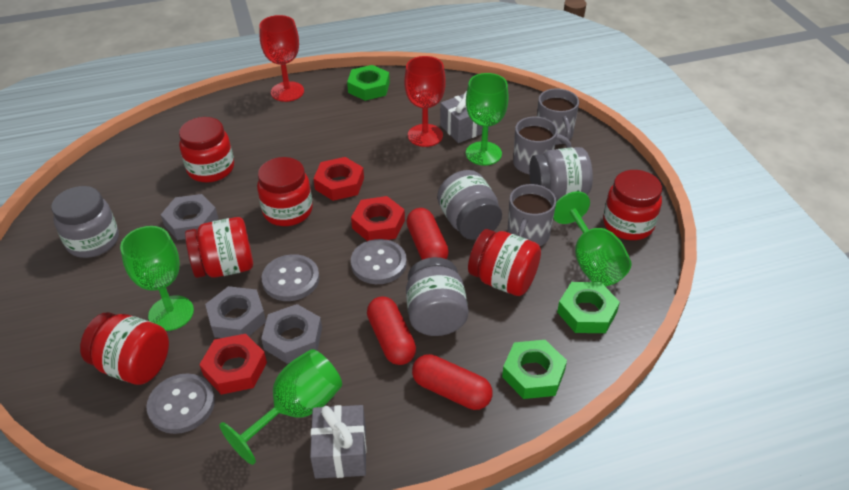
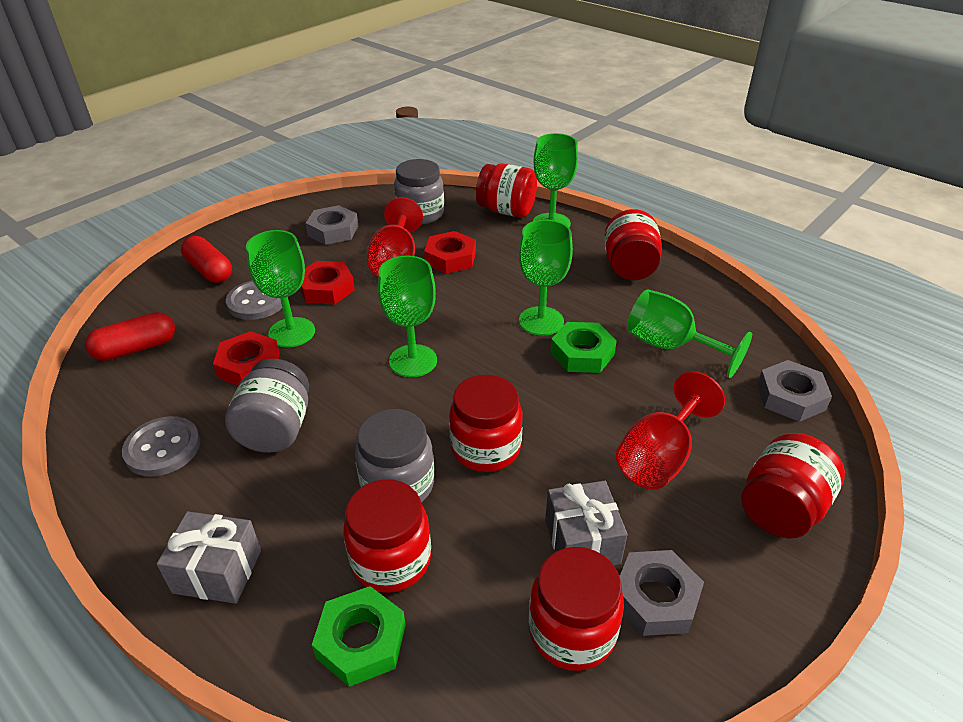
green goblet: 4 -> 5
green nut: 3 -> 2
grey button: 3 -> 2
grey jar: 4 -> 3
grey mug: 3 -> 0
red capsule: 3 -> 2

